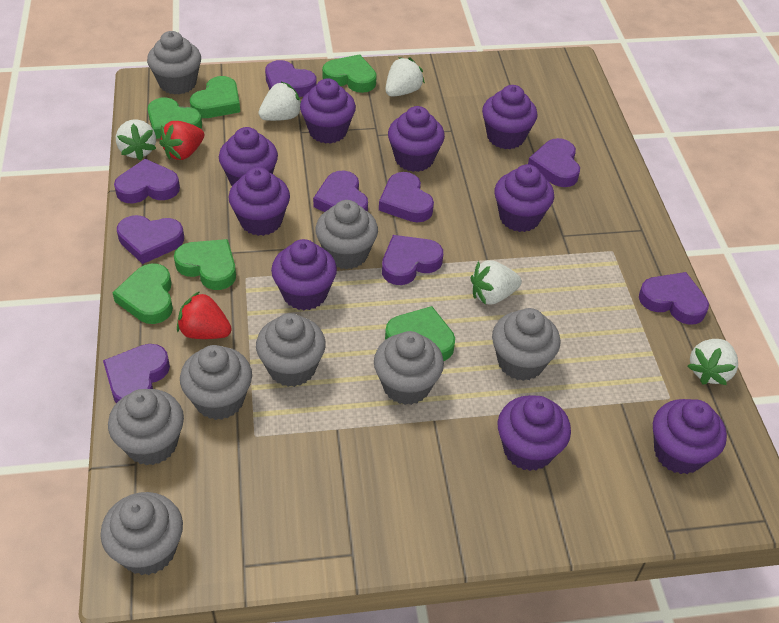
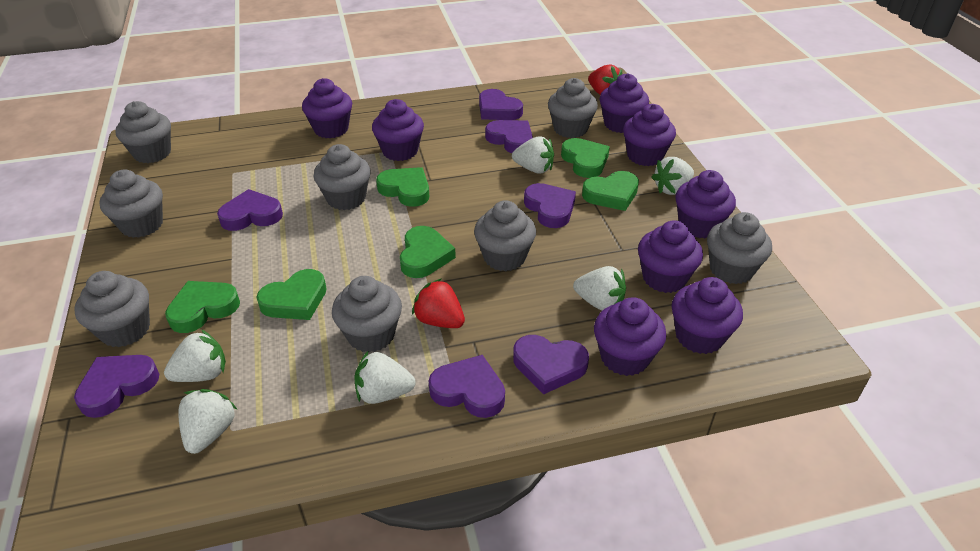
purple cupcake: 9 -> 8
purple heart: 9 -> 7
white strawberry: 5 -> 6

